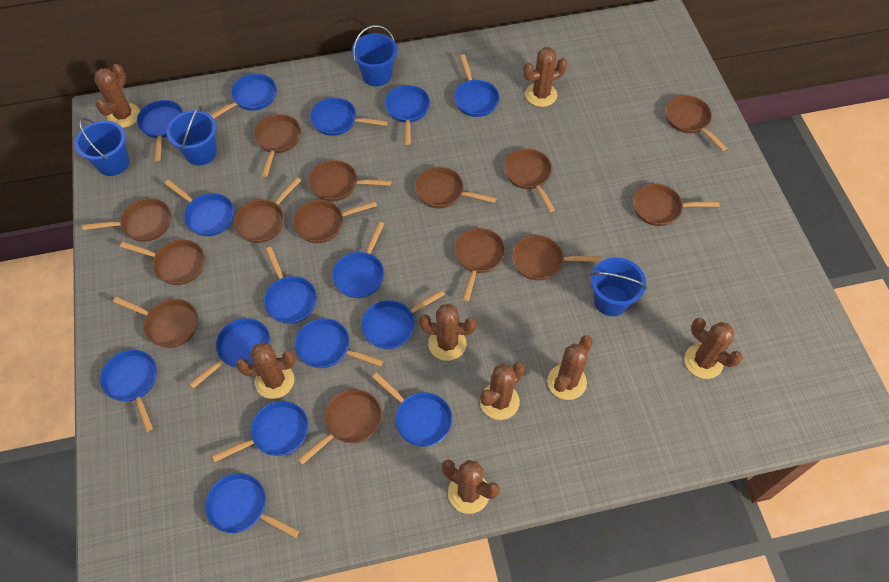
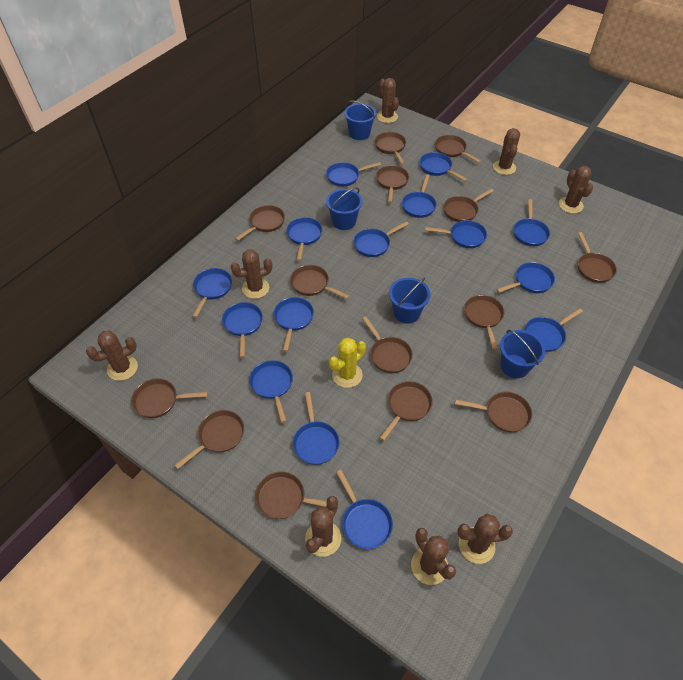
yellow cactus: 0 -> 1

